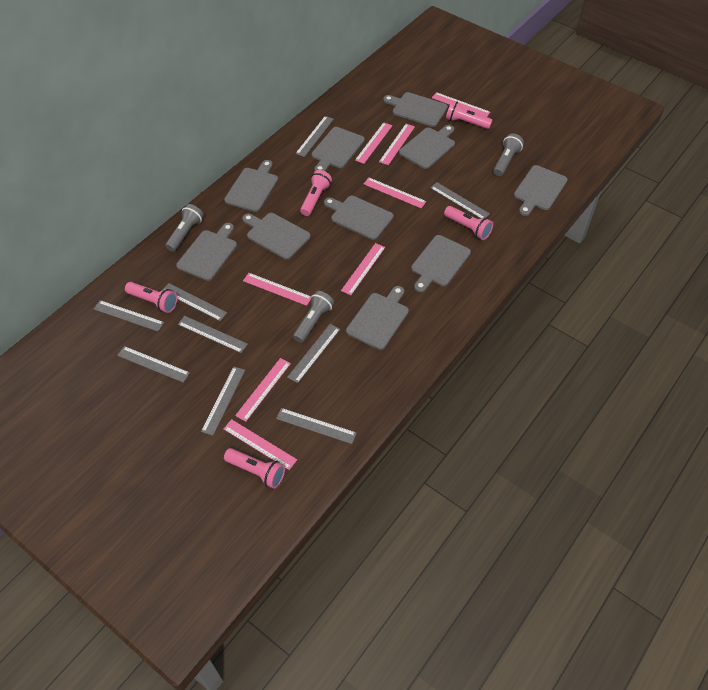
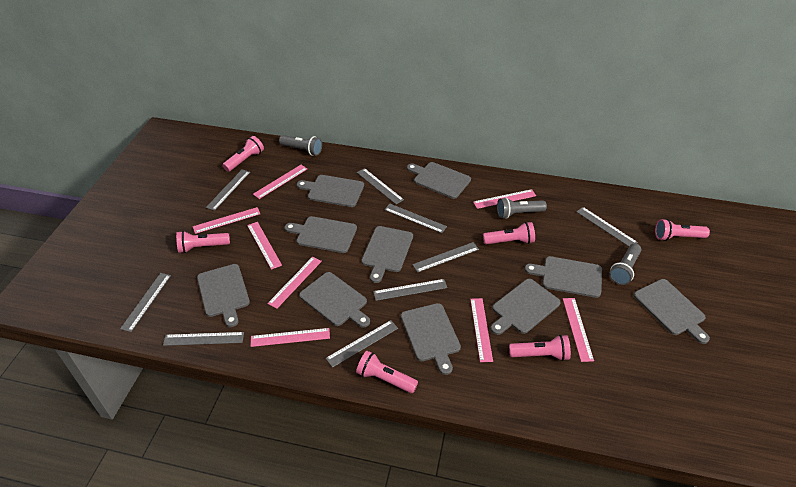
pink flashlight: 5 -> 6

